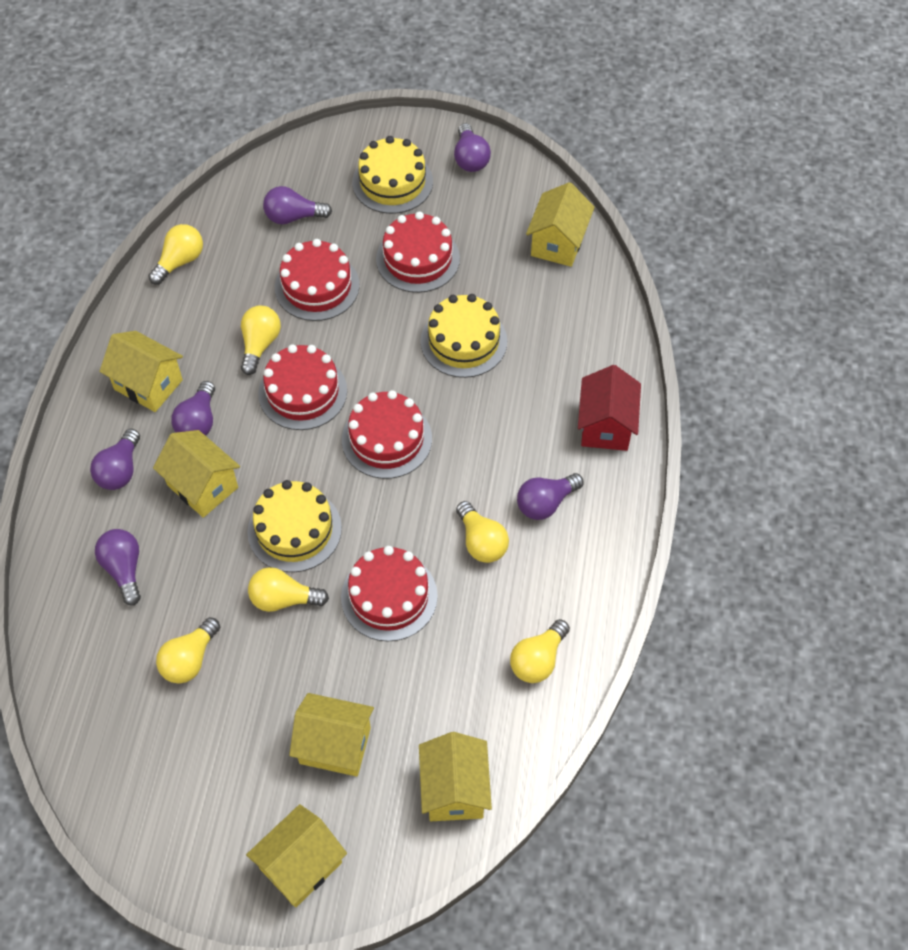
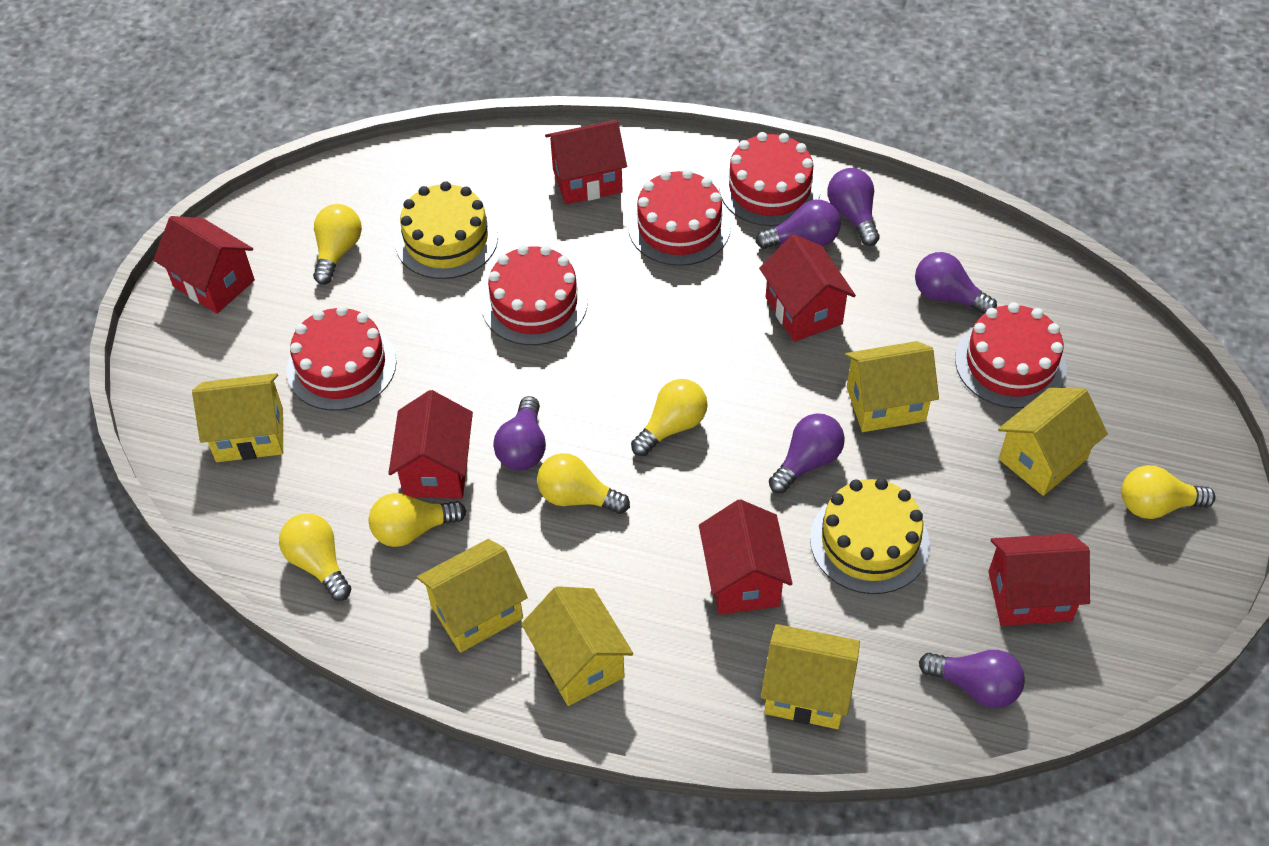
red house: 1 -> 6
yellow cake: 3 -> 2

